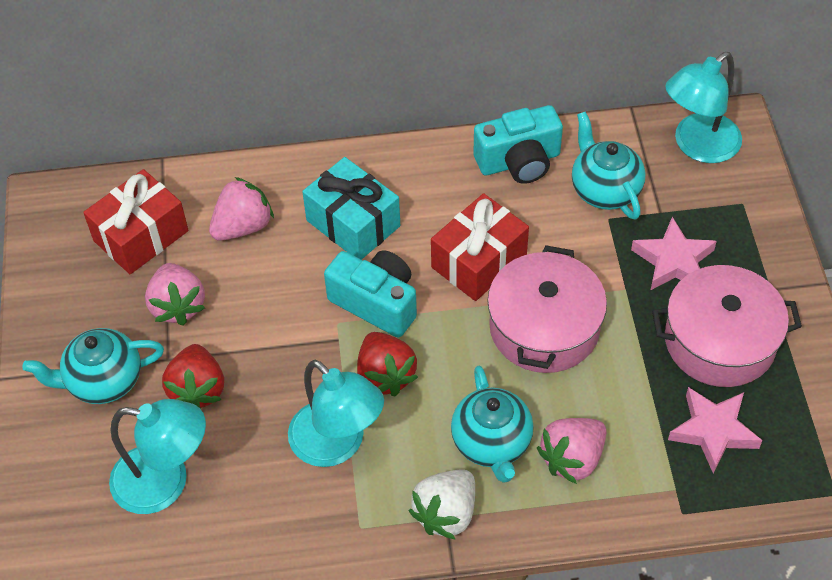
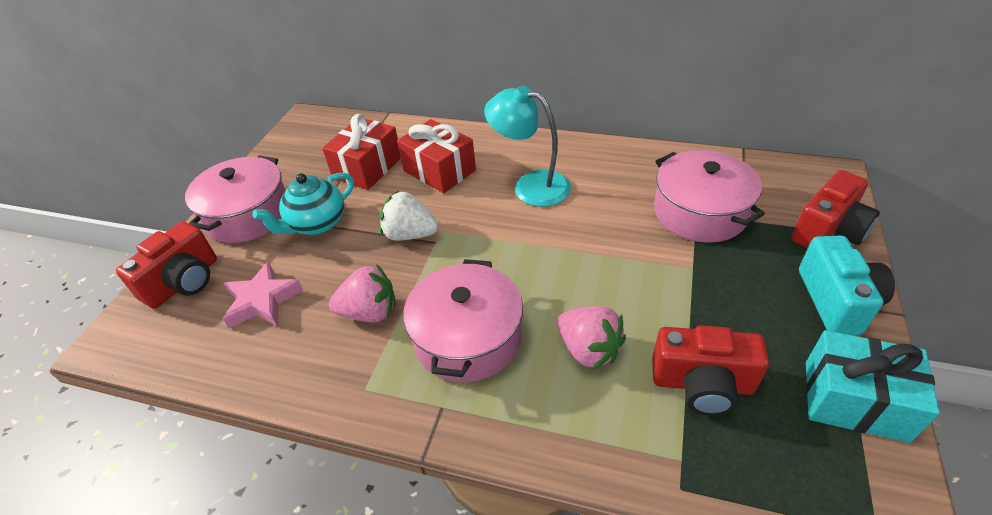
pink pot: 2 -> 3
pink star: 2 -> 1
pink strawberry: 3 -> 2
red camera: 0 -> 3
red strawberry: 2 -> 0
turquoise camera: 2 -> 1
turquoise lamp: 3 -> 1
turquoise teapot: 3 -> 1

